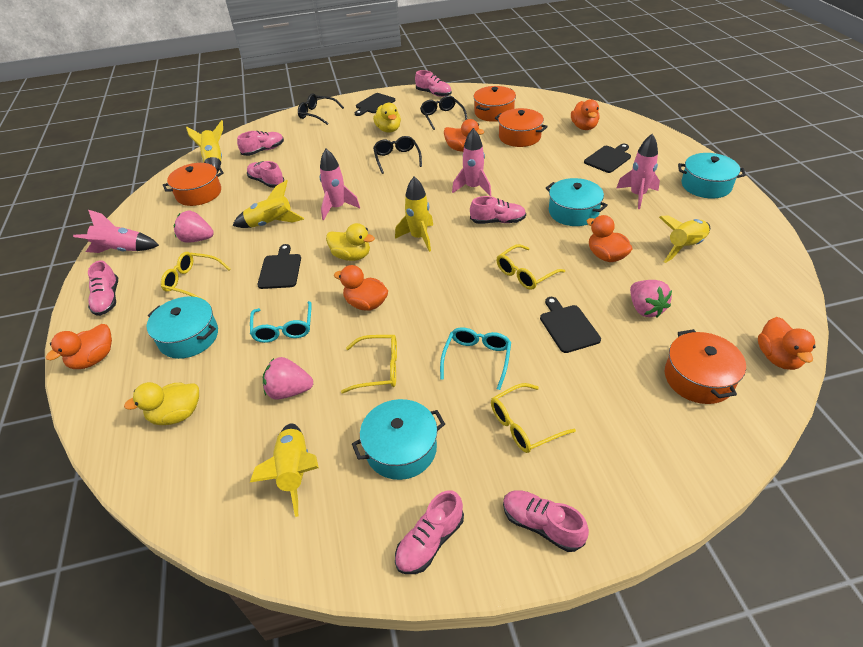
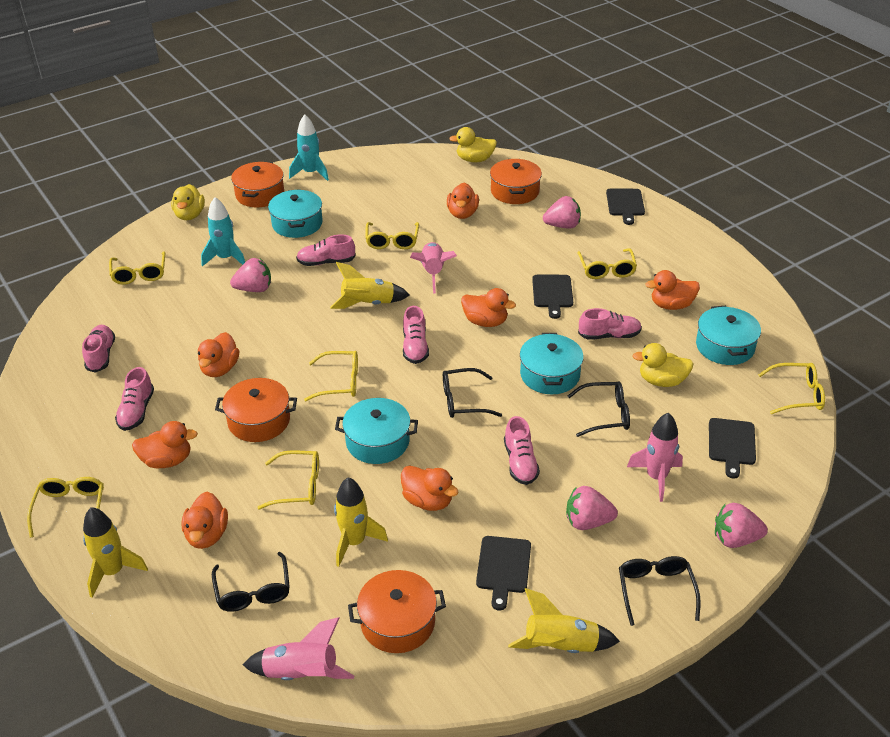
black glasses: 3 -> 4
orange duck: 6 -> 7
pink rocket: 4 -> 3
pink shoe: 7 -> 6
pink strawberry: 3 -> 4
turquoise glasses: 2 -> 0
turquoise rocket: 0 -> 2
yellow glasses: 4 -> 7
yellow rocket: 5 -> 4

